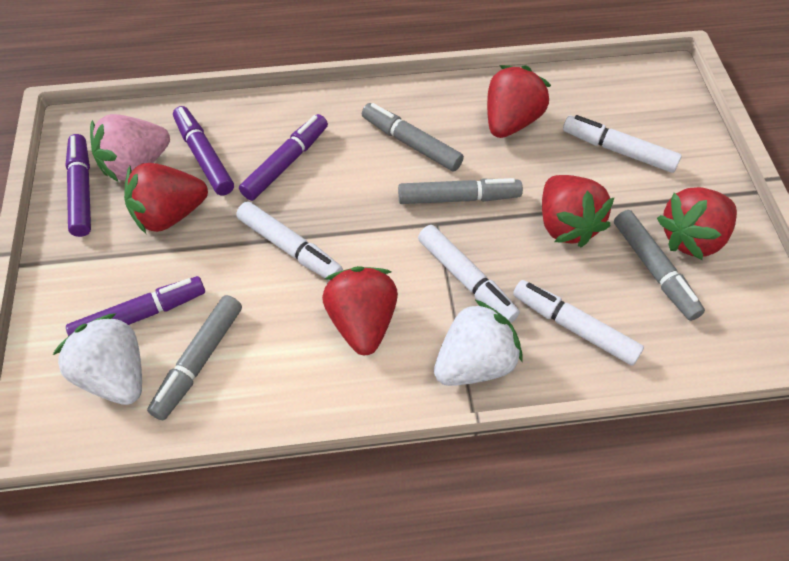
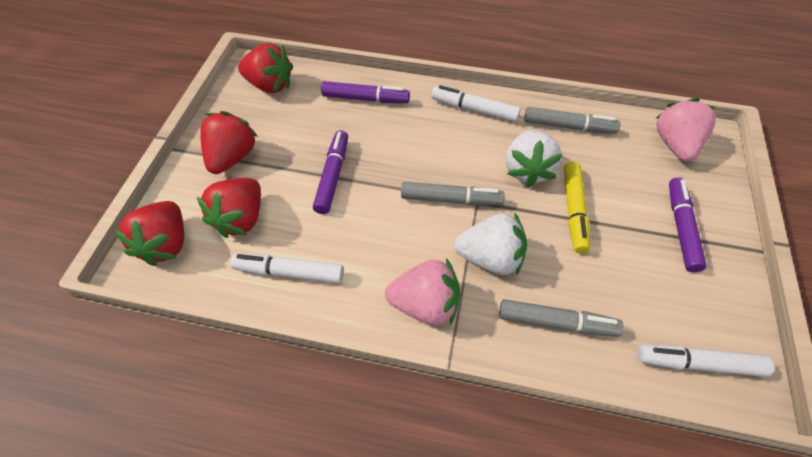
grey marker: 4 -> 3
pink strawberry: 1 -> 2
purple marker: 4 -> 3
red strawberry: 5 -> 4
white marker: 4 -> 3
yellow marker: 0 -> 1

